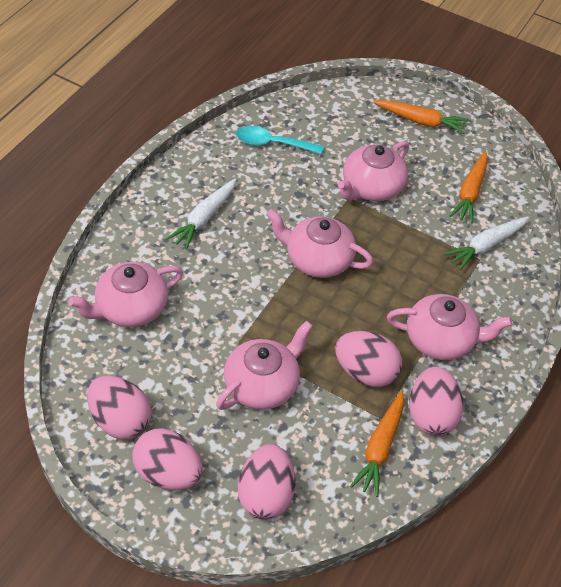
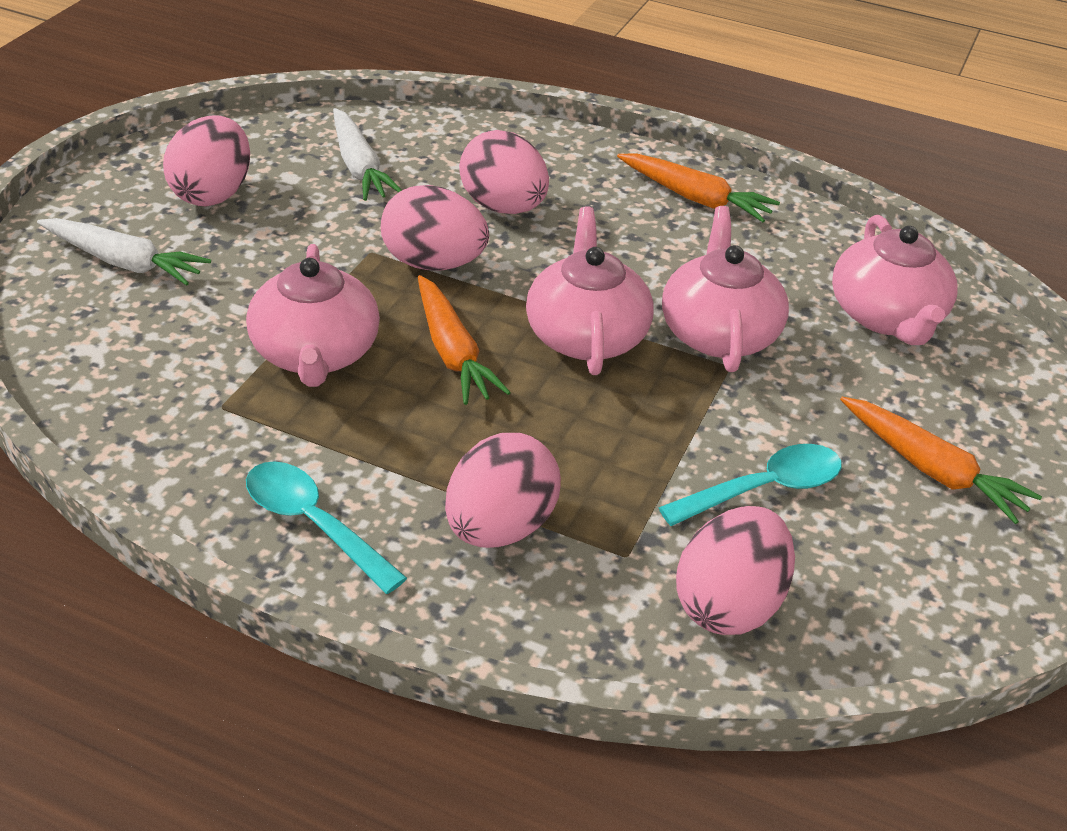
pink teapot: 5 -> 4
turquoise spoon: 1 -> 2

